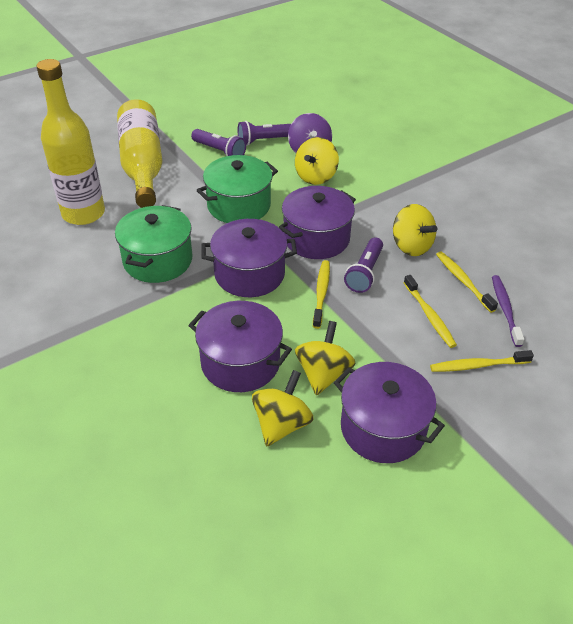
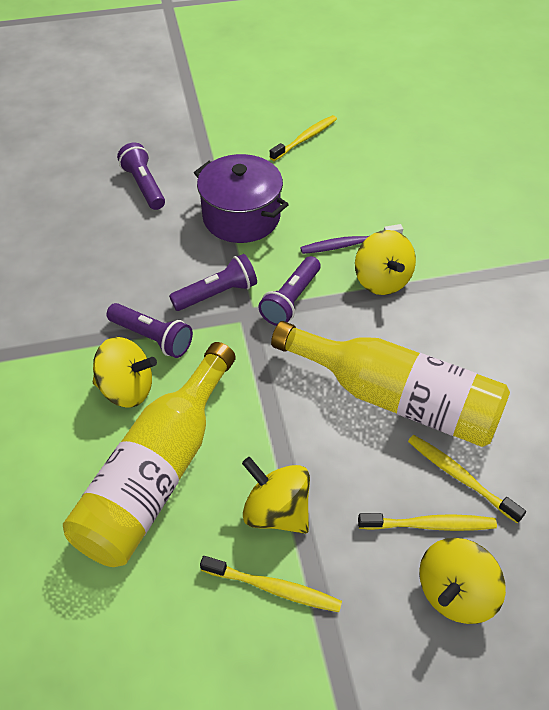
green pot: 2 -> 0
purple flashlight: 3 -> 4
purple pot: 4 -> 1
purple spinning top: 1 -> 0

